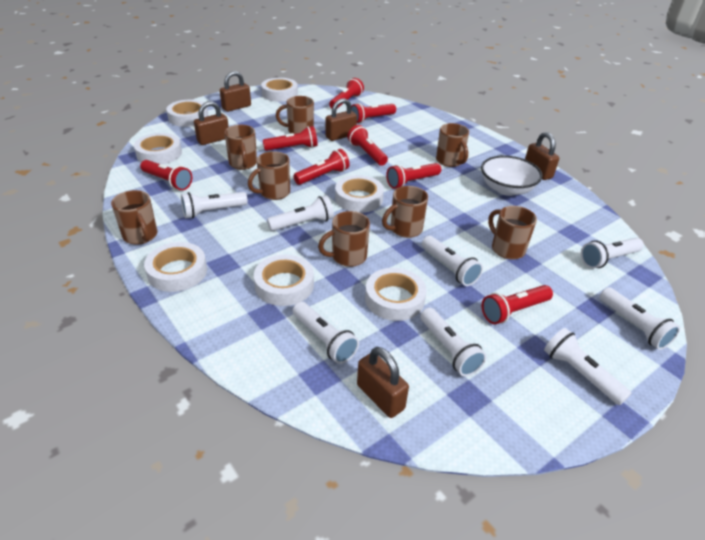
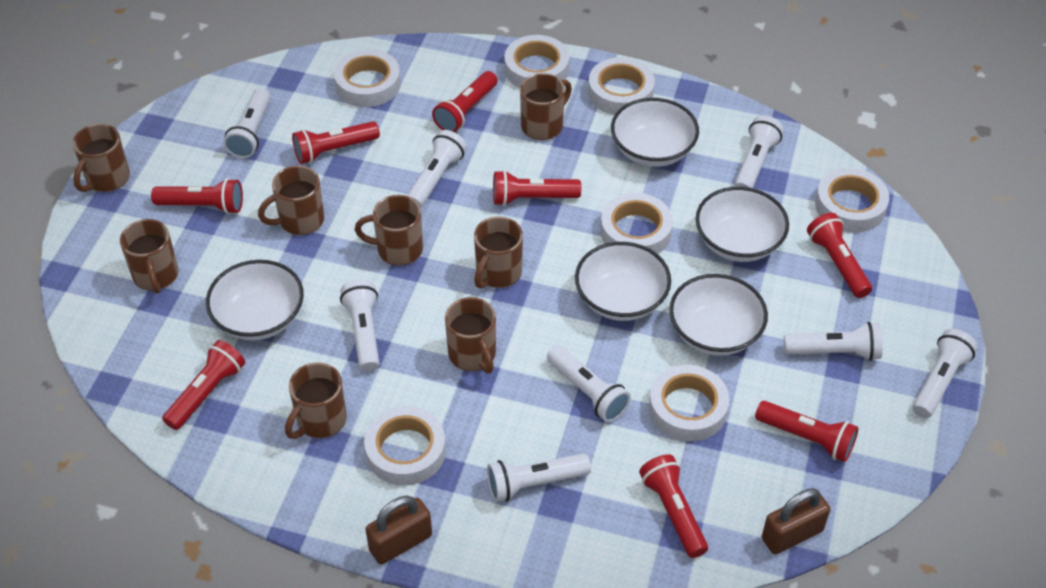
brown padlock: 5 -> 2
white bowl: 1 -> 5

